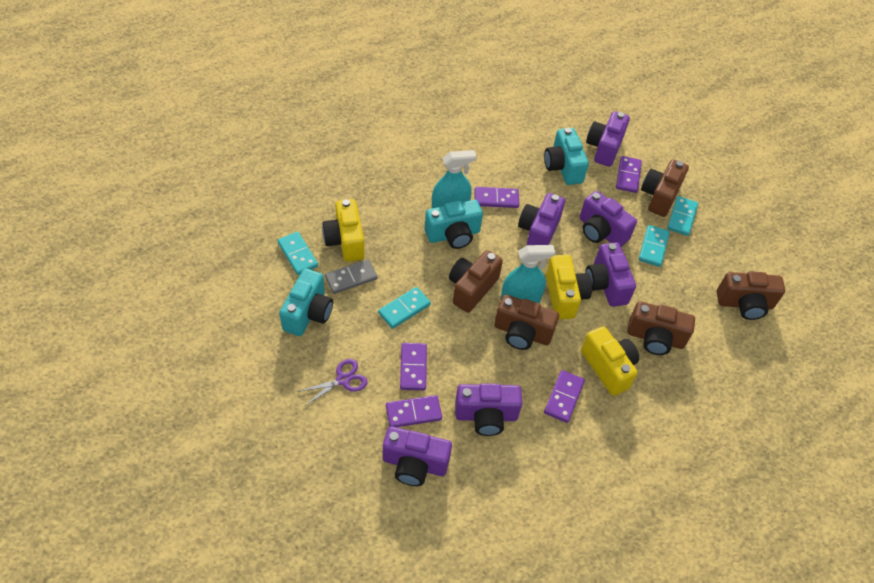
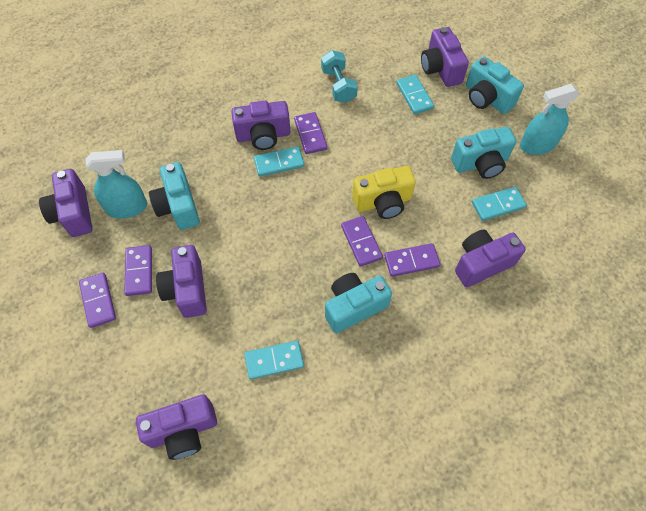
brown camera: 5 -> 0
grey domino: 1 -> 0
purple scissors: 1 -> 0
turquoise camera: 3 -> 4
turquoise dumbbell: 0 -> 1
yellow camera: 3 -> 1

